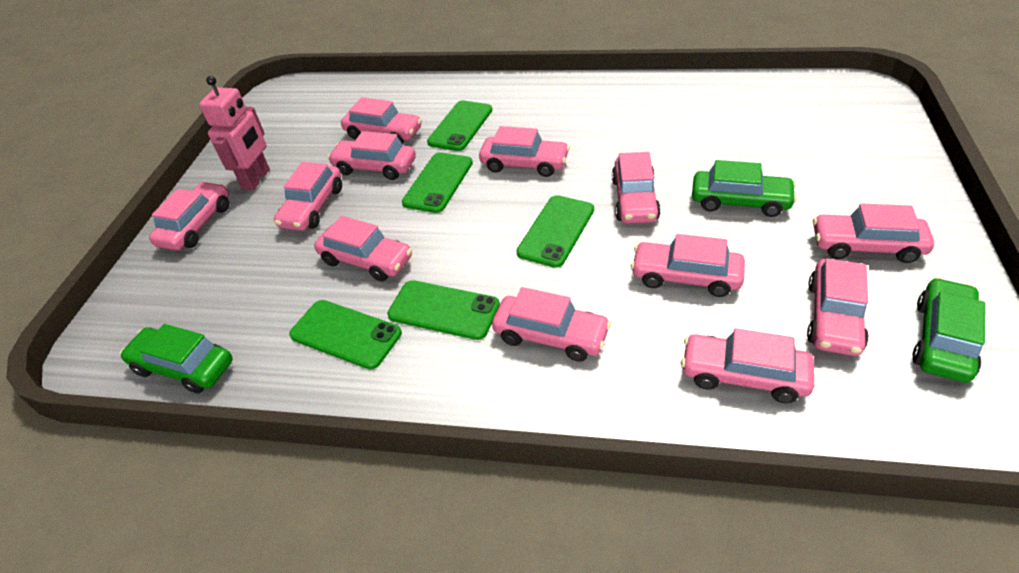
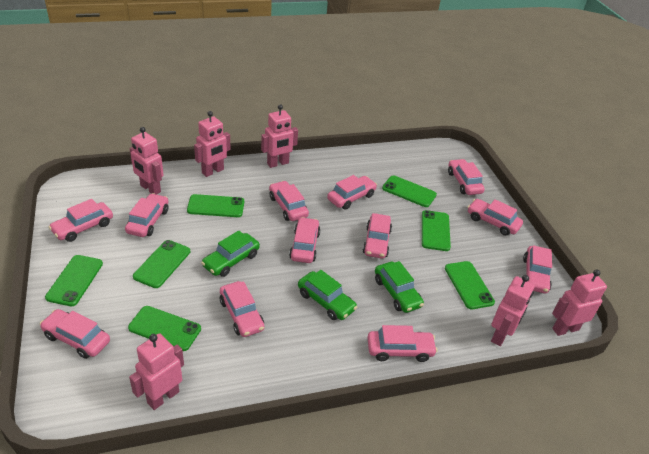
green phone: 5 -> 7
pink robot: 1 -> 6

